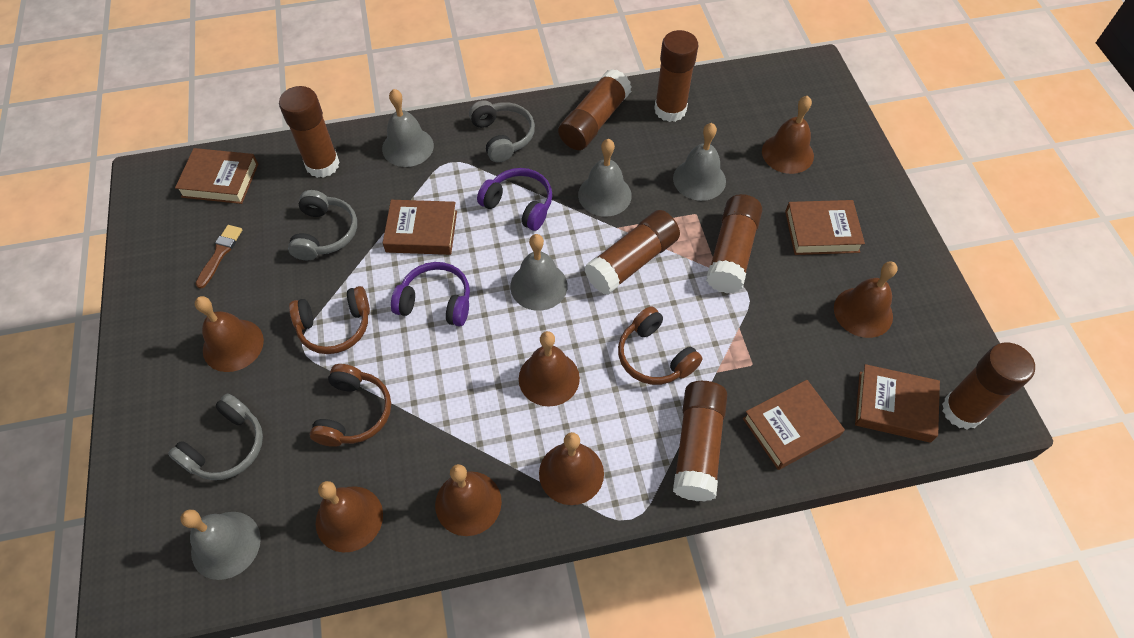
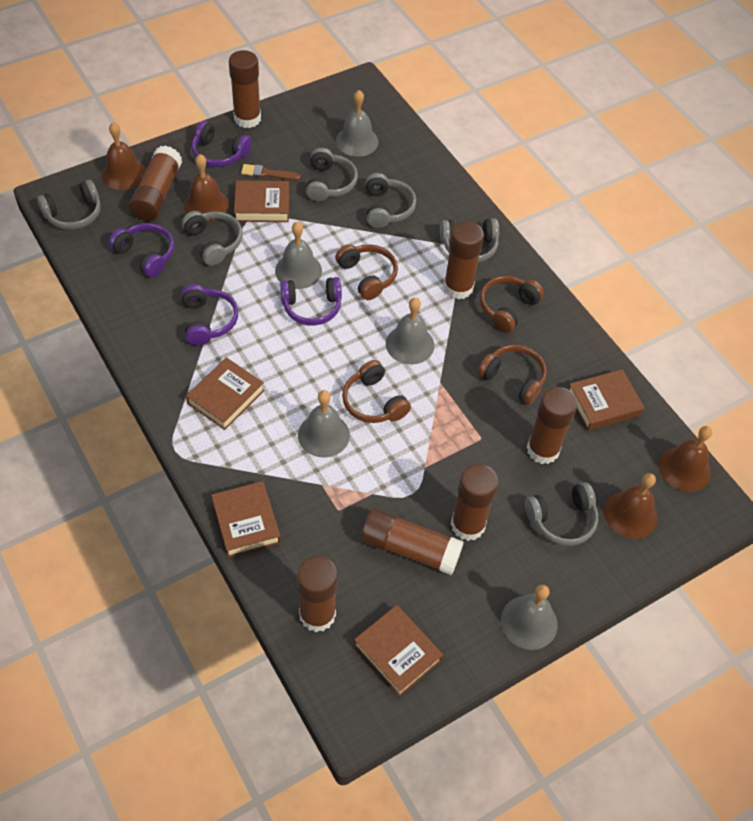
brown bell: 7 -> 4
brown headphones: 3 -> 4
grey headphones: 3 -> 6
purple headphones: 2 -> 4

